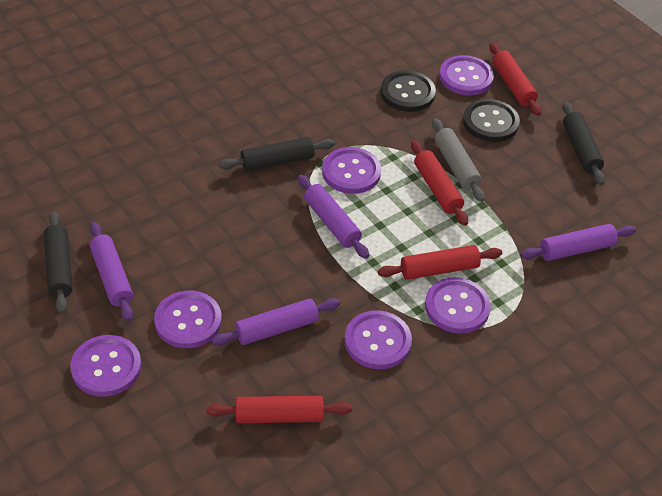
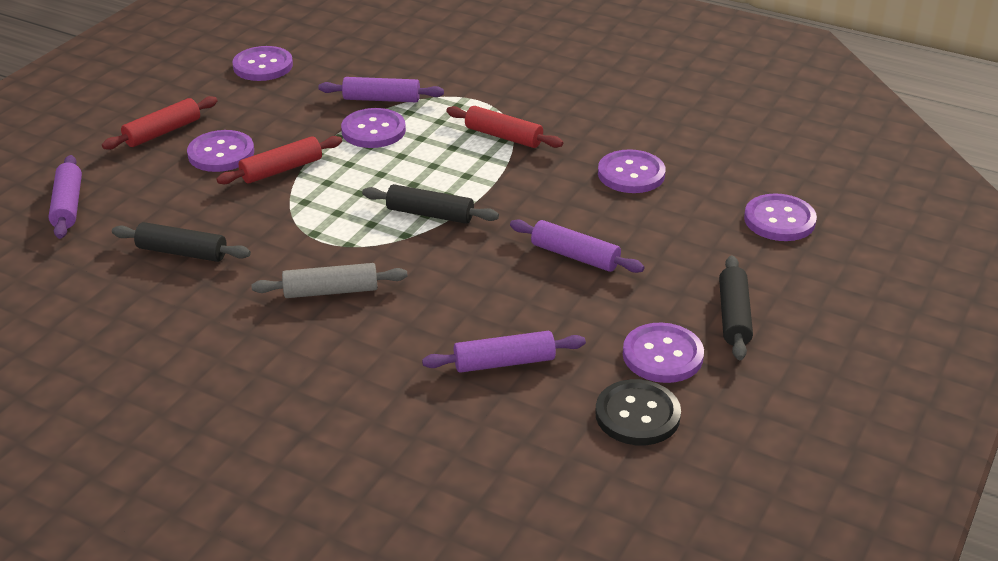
black button: 2 -> 1
red rolling pin: 4 -> 3

